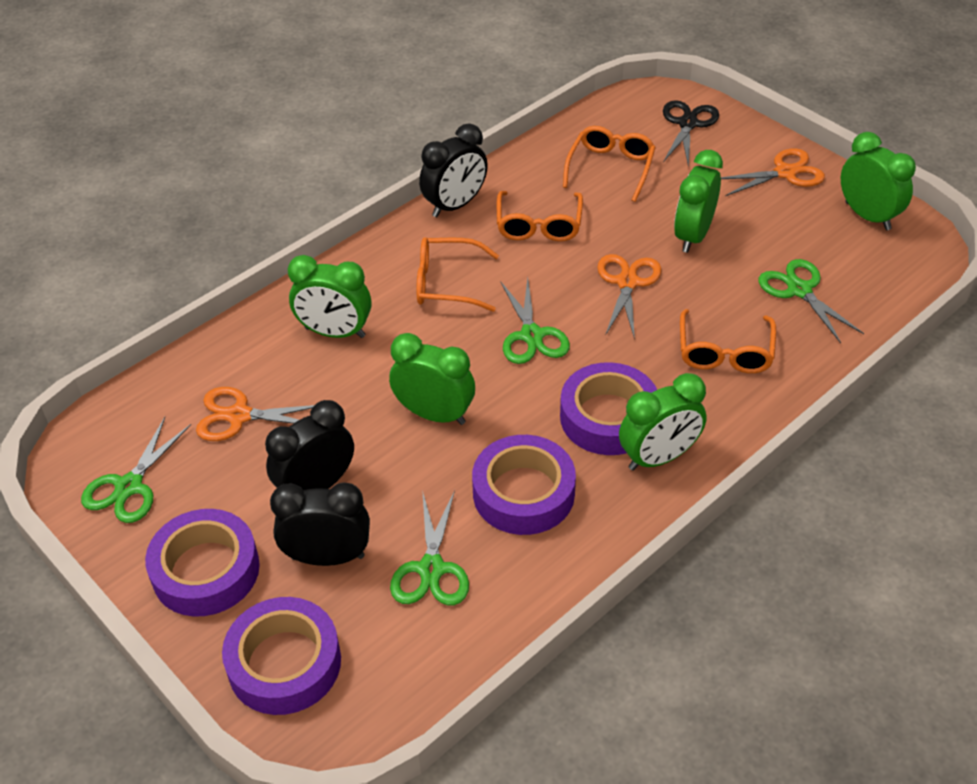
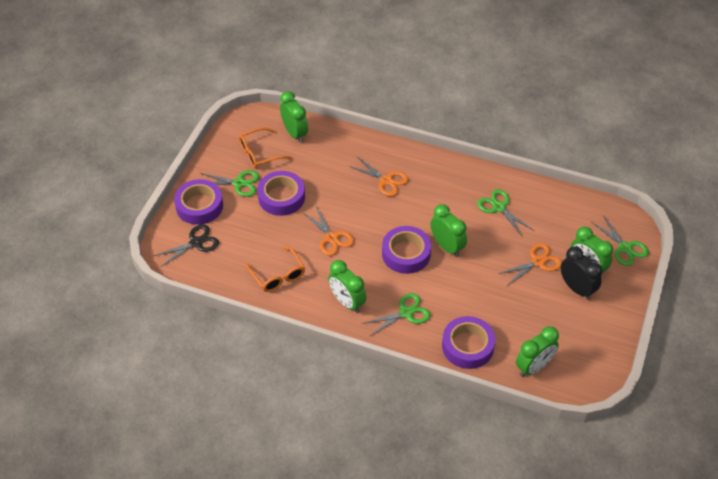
black clock: 3 -> 1
orange glasses: 4 -> 2

